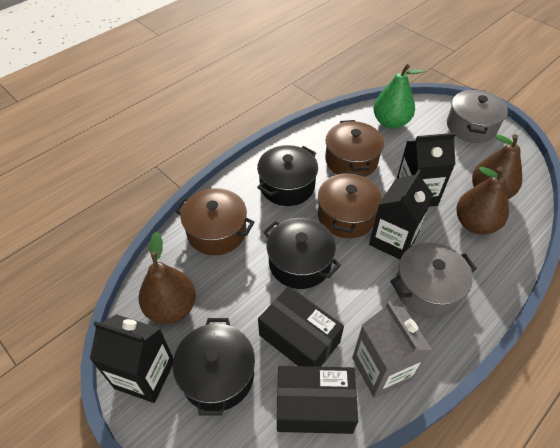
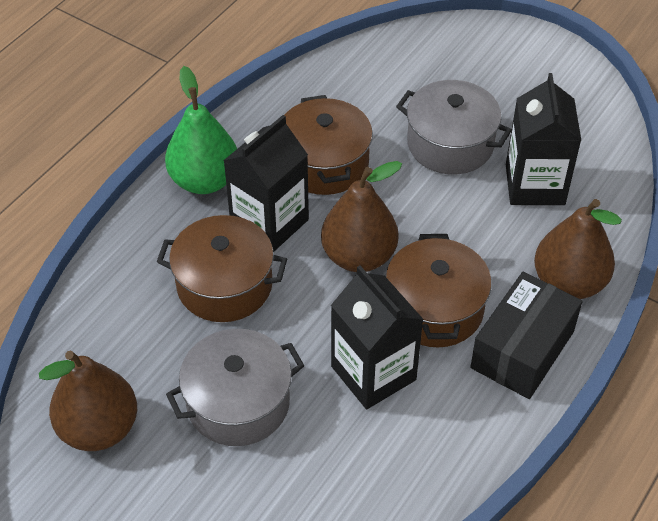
black box: 2 -> 1
black pot: 3 -> 0
grey carton: 1 -> 0

